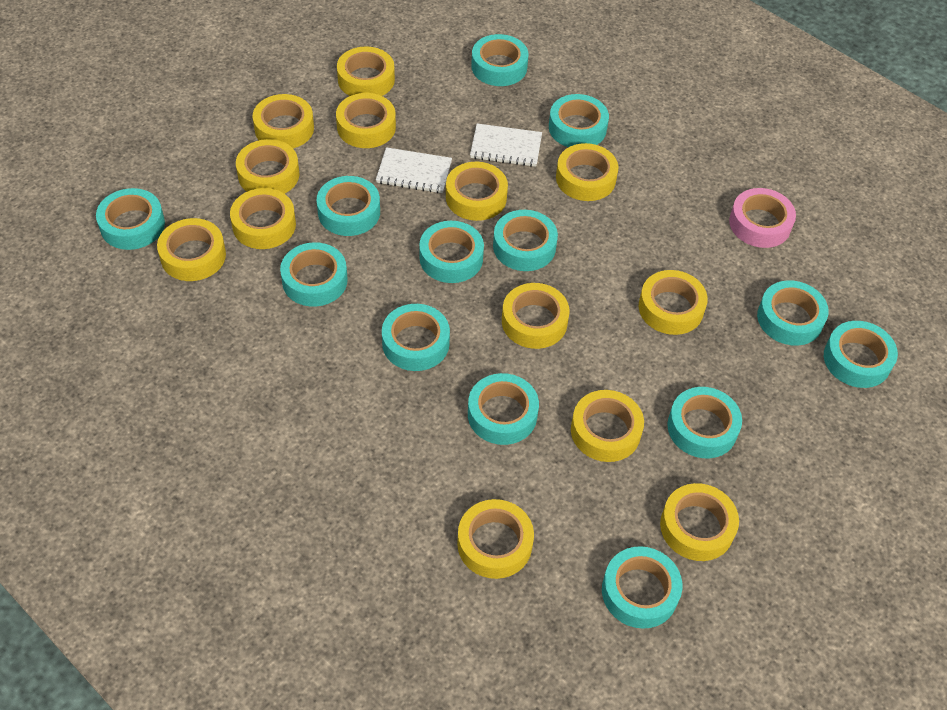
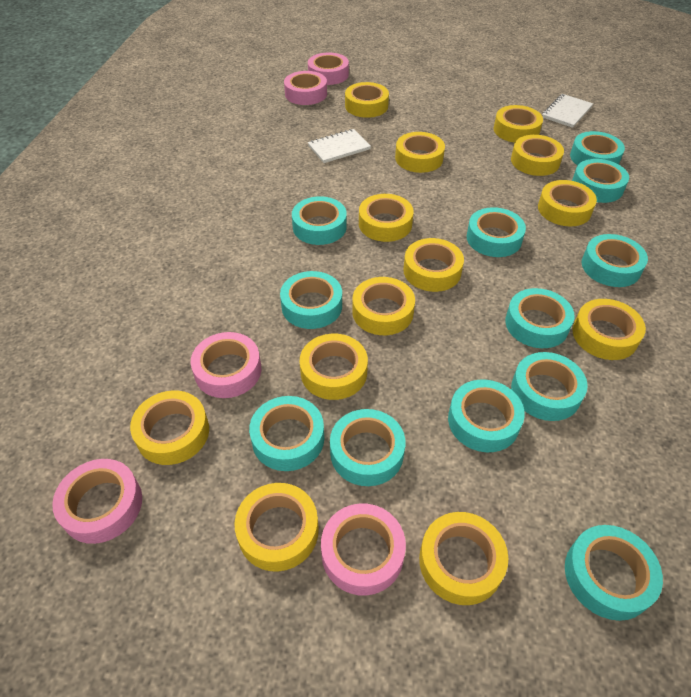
pink tape: 1 -> 5
turquoise tape: 13 -> 12

